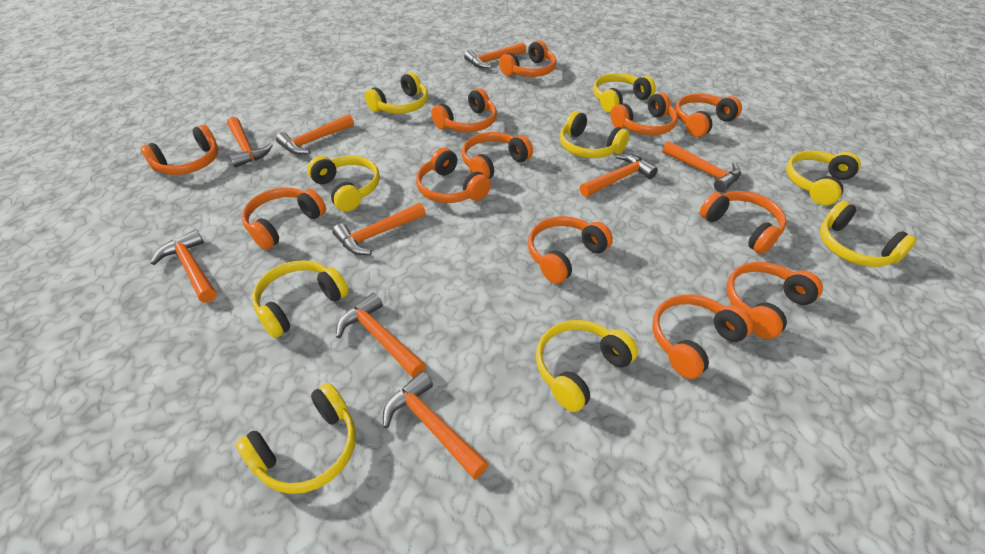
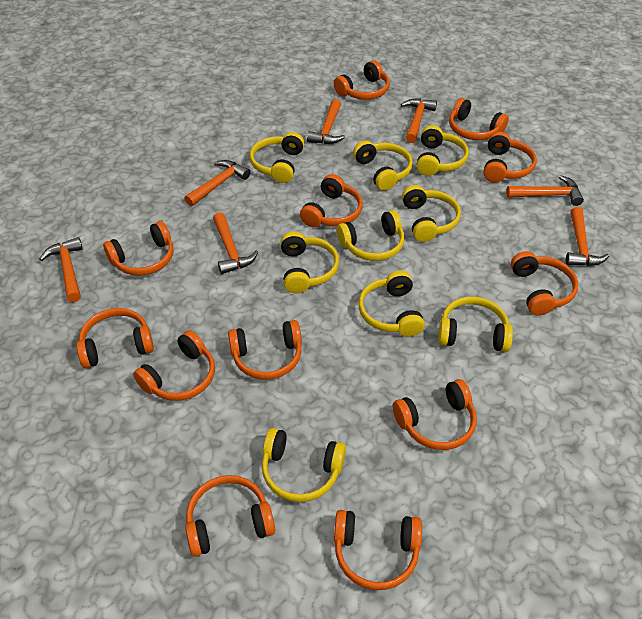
orange hammer: 9 -> 7

